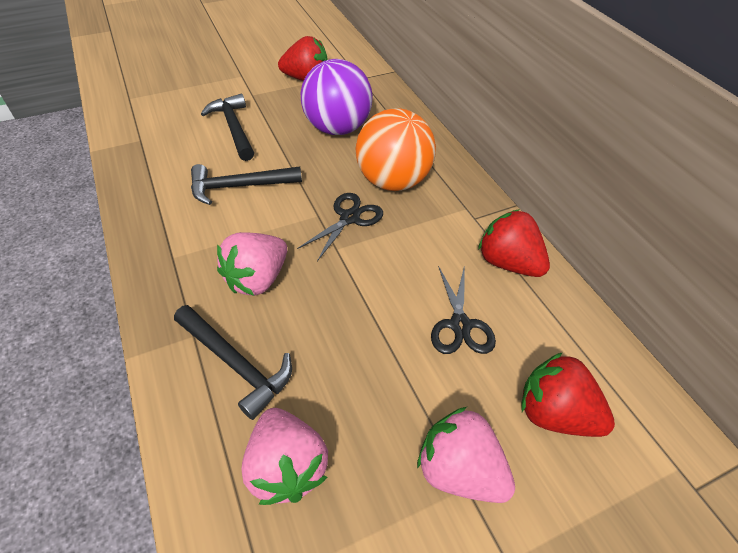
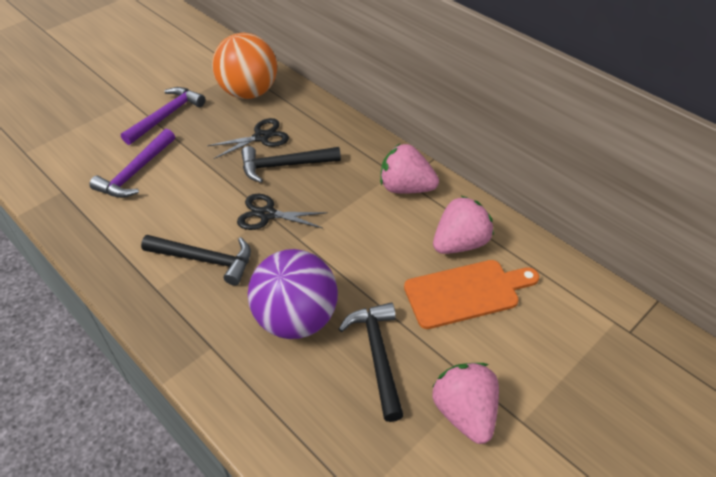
orange cutting board: 0 -> 1
purple hammer: 0 -> 2
red strawberry: 3 -> 0

